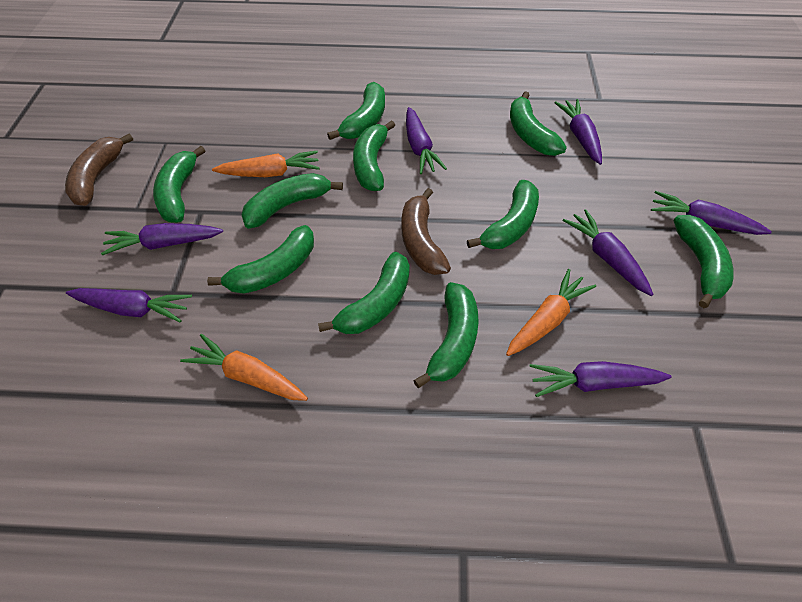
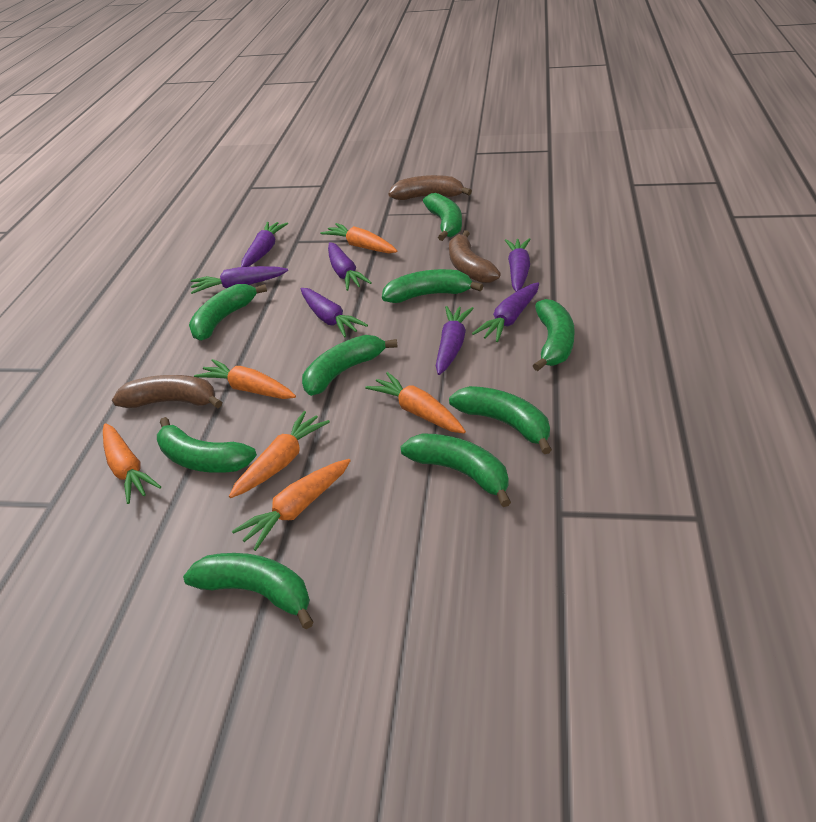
brown banana: 2 -> 3
green banana: 10 -> 9
orange carrot: 3 -> 6

